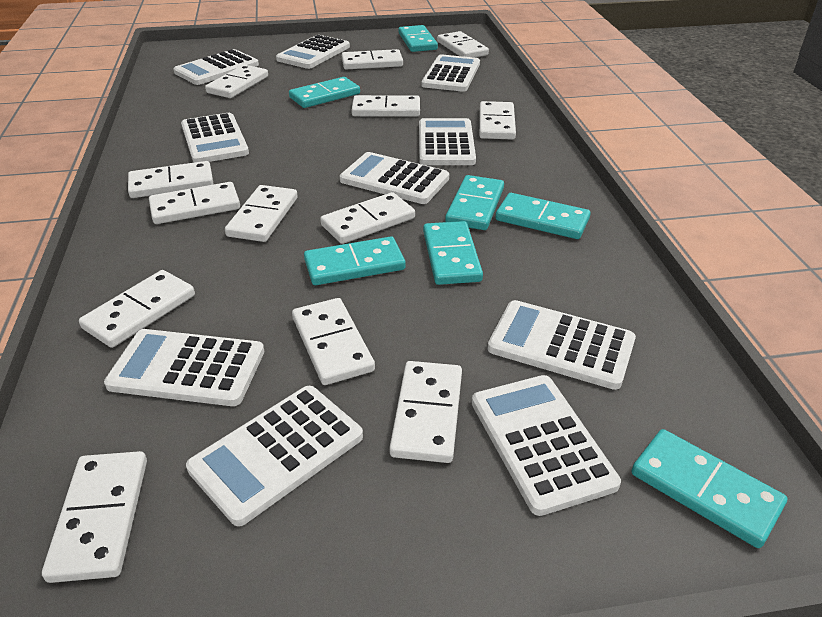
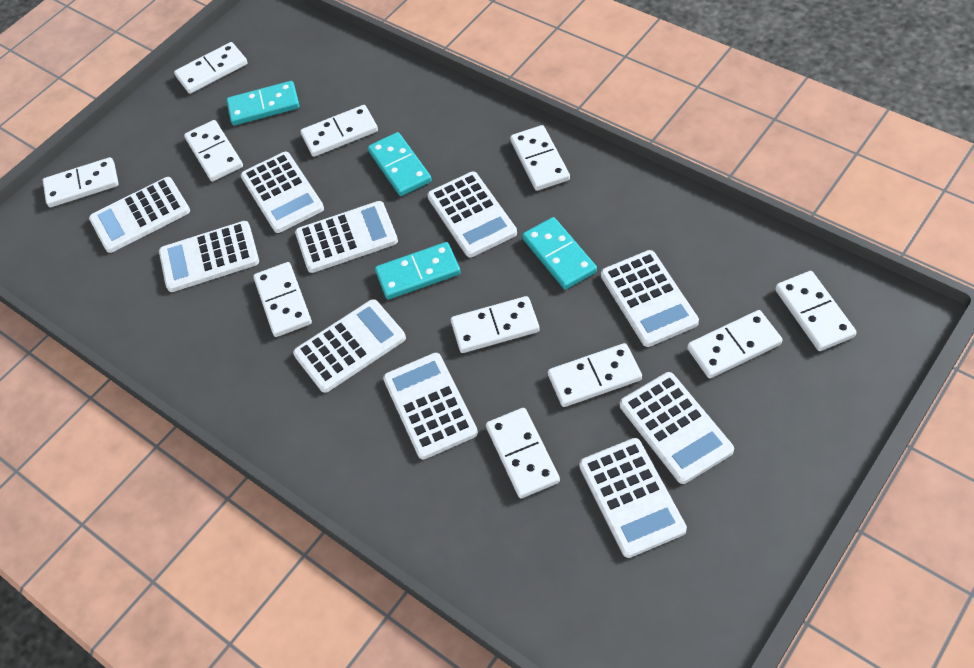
turquoise domino: 7 -> 4
white domino: 13 -> 11

